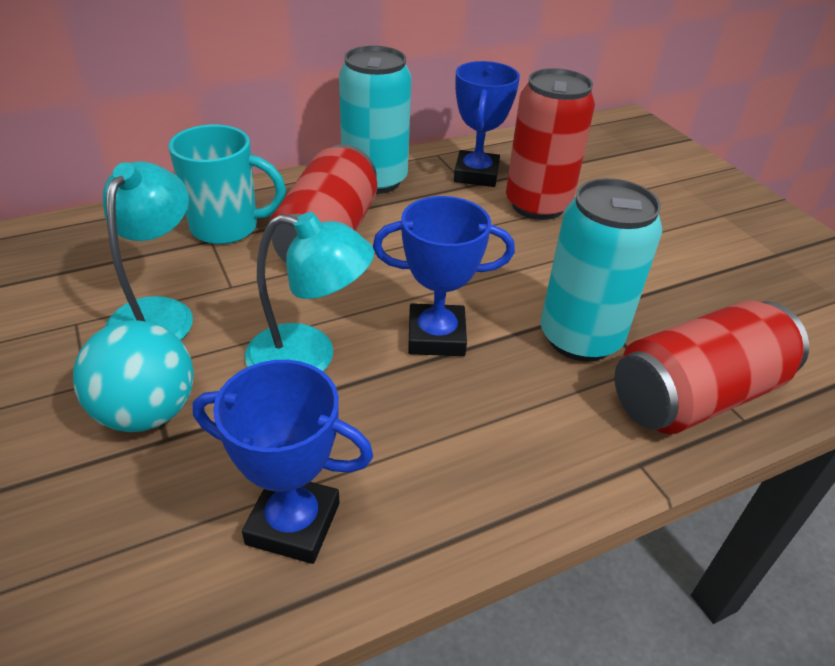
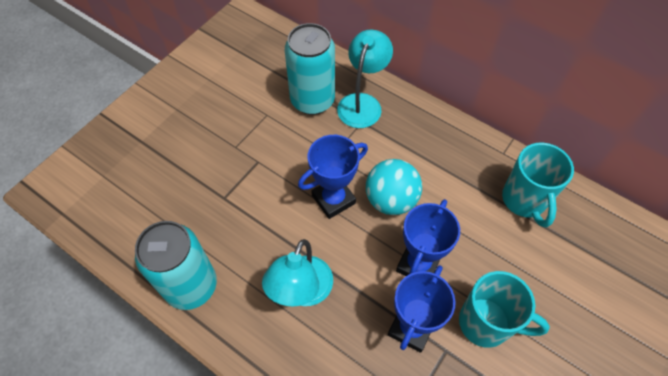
red can: 3 -> 0
turquoise mug: 1 -> 2

